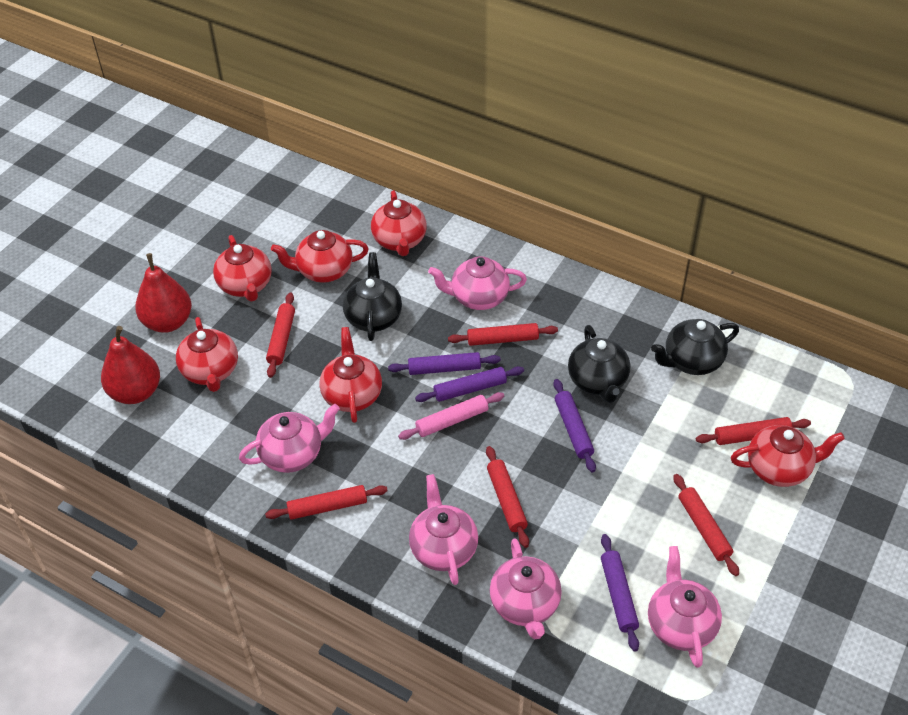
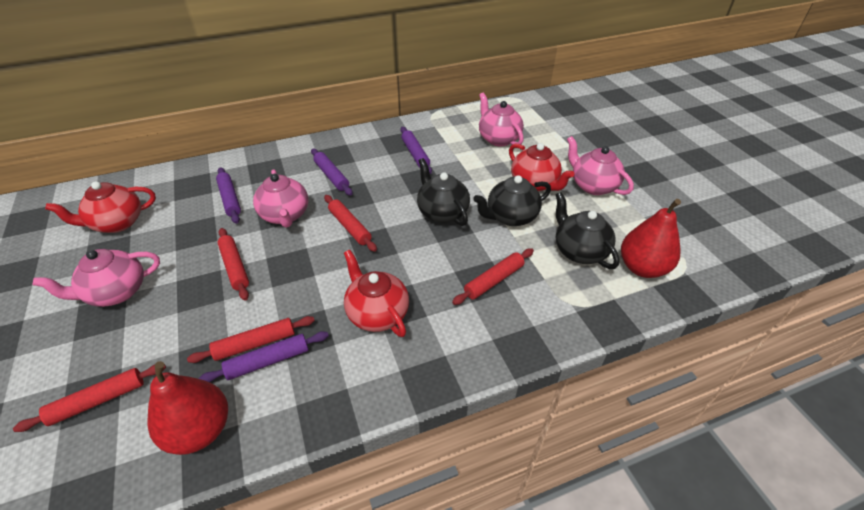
pink rolling pin: 1 -> 0
pink teapot: 5 -> 4
red rolling pin: 6 -> 5
red teapot: 6 -> 3

